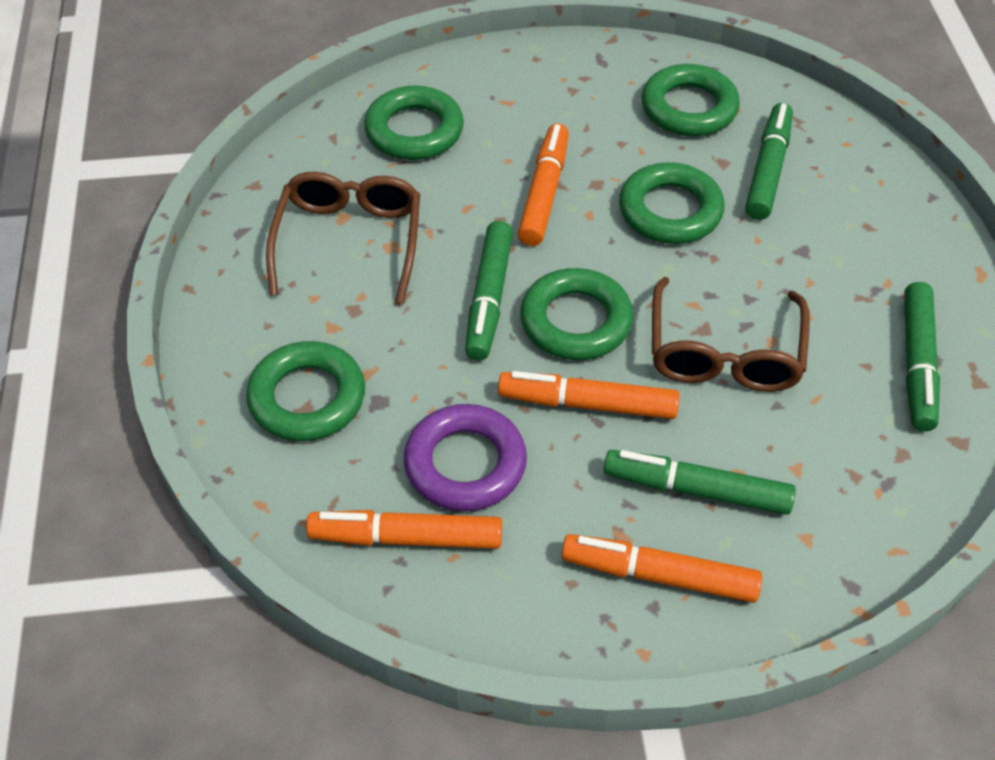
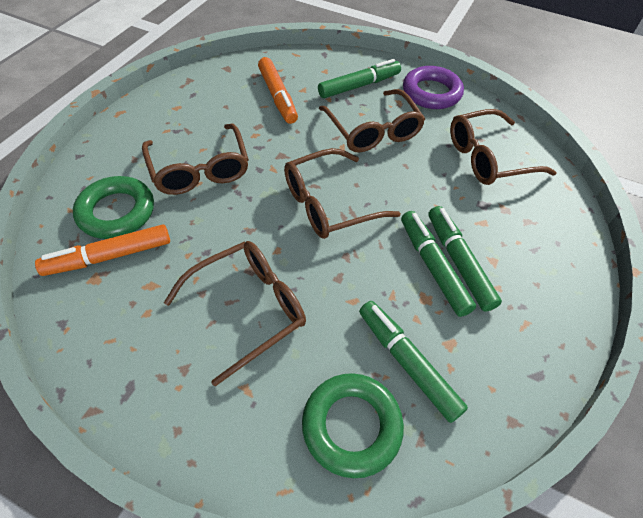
brown glasses: 2 -> 5
green ring: 5 -> 2
orange marker: 4 -> 2

